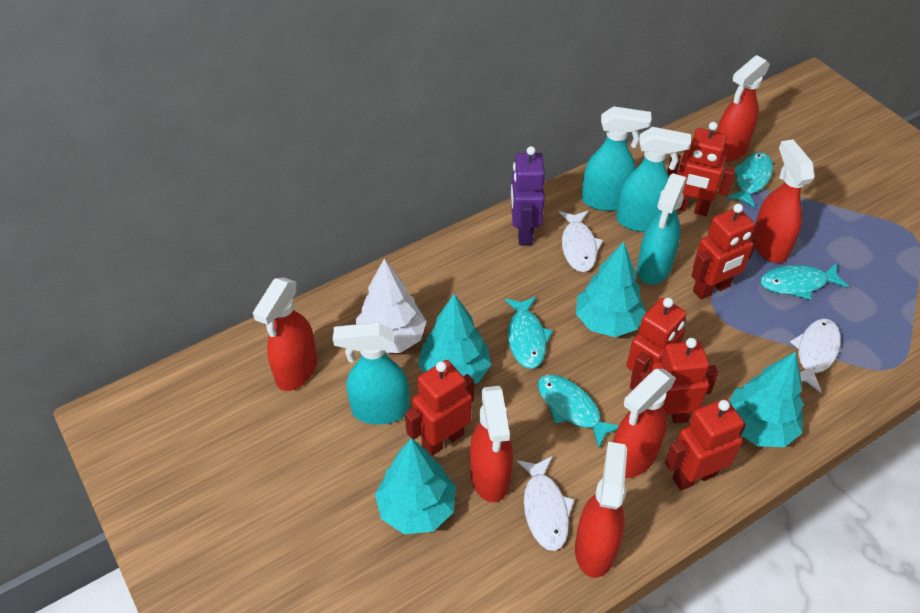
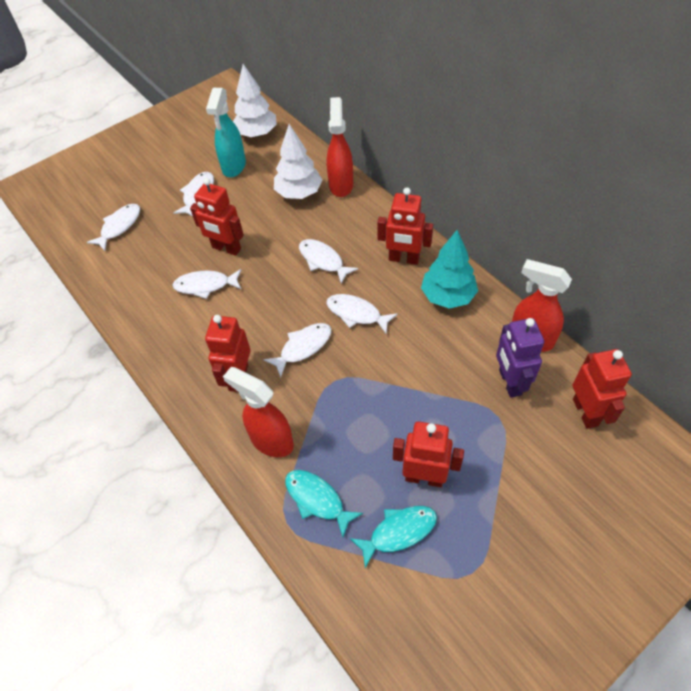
red robot: 6 -> 5
red spray bottle: 6 -> 3
turquoise fish: 4 -> 2
turquoise spray bottle: 4 -> 1
turquoise tree: 4 -> 1
white fish: 3 -> 6
white tree: 1 -> 2

